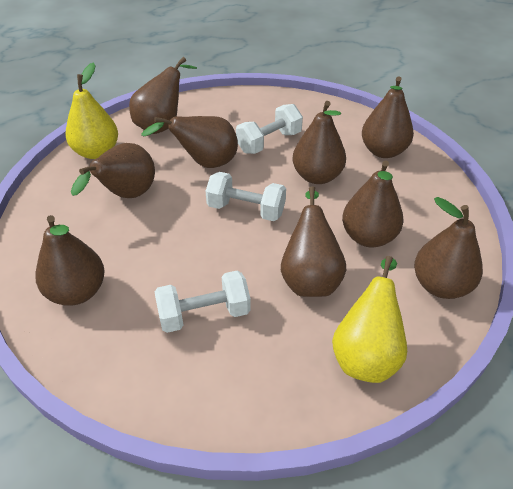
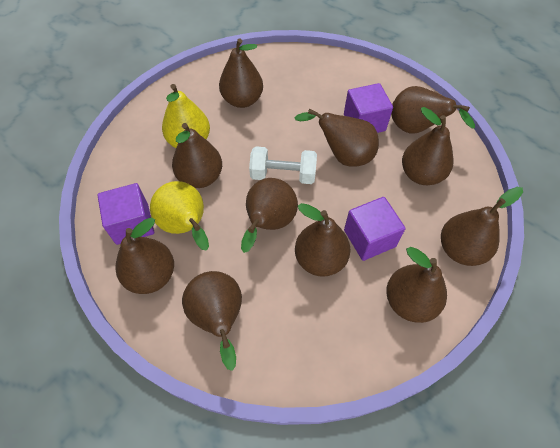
brown pear: 9 -> 11
purple cube: 0 -> 3
white dumbbell: 3 -> 1

